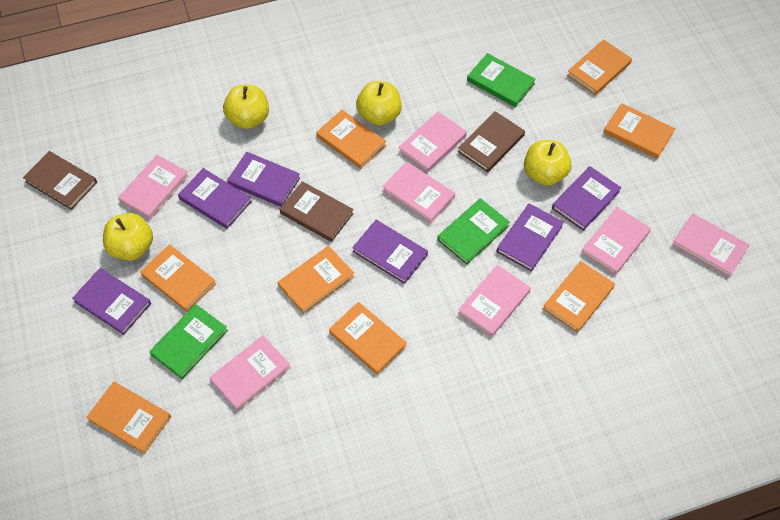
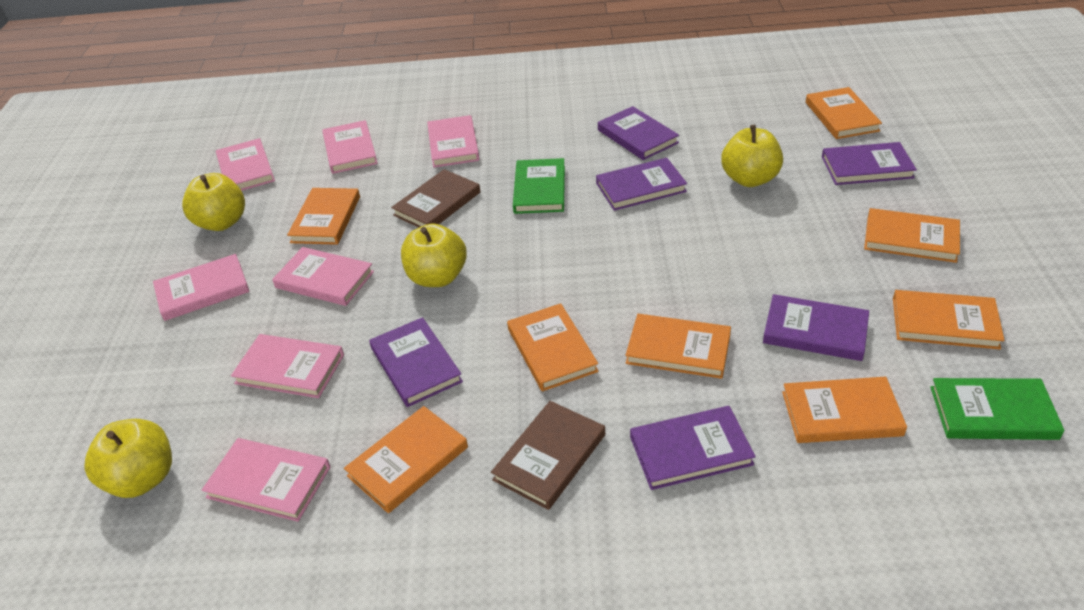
brown book: 3 -> 2
green book: 3 -> 2

